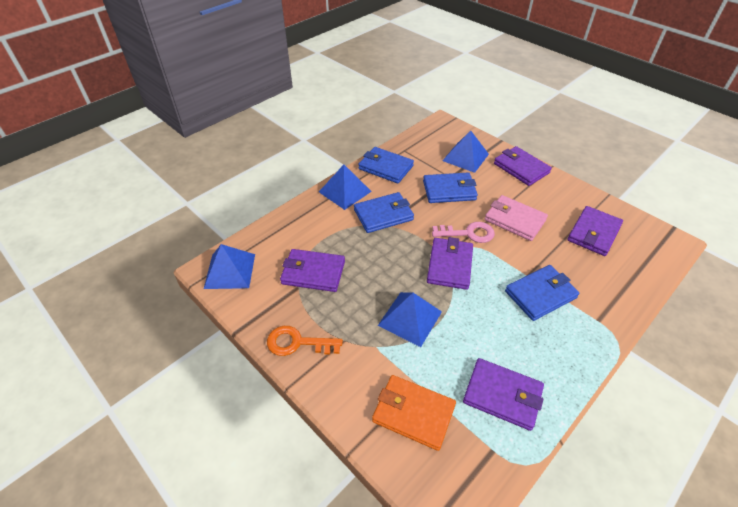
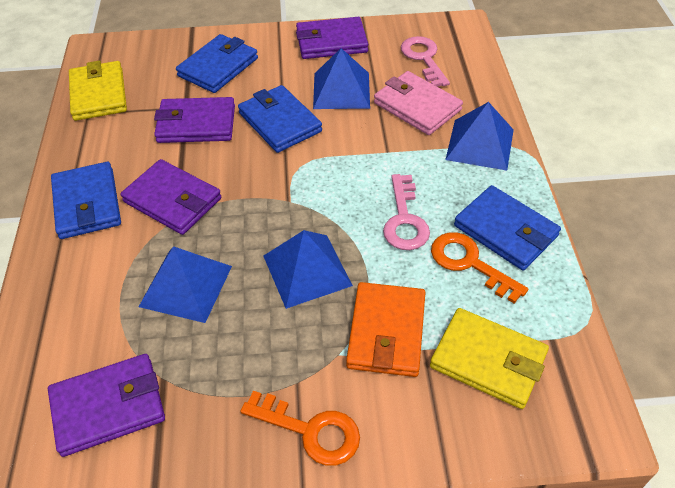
orange key: 1 -> 2
pink key: 1 -> 2
purple wallet: 5 -> 4
yellow wallet: 0 -> 2

